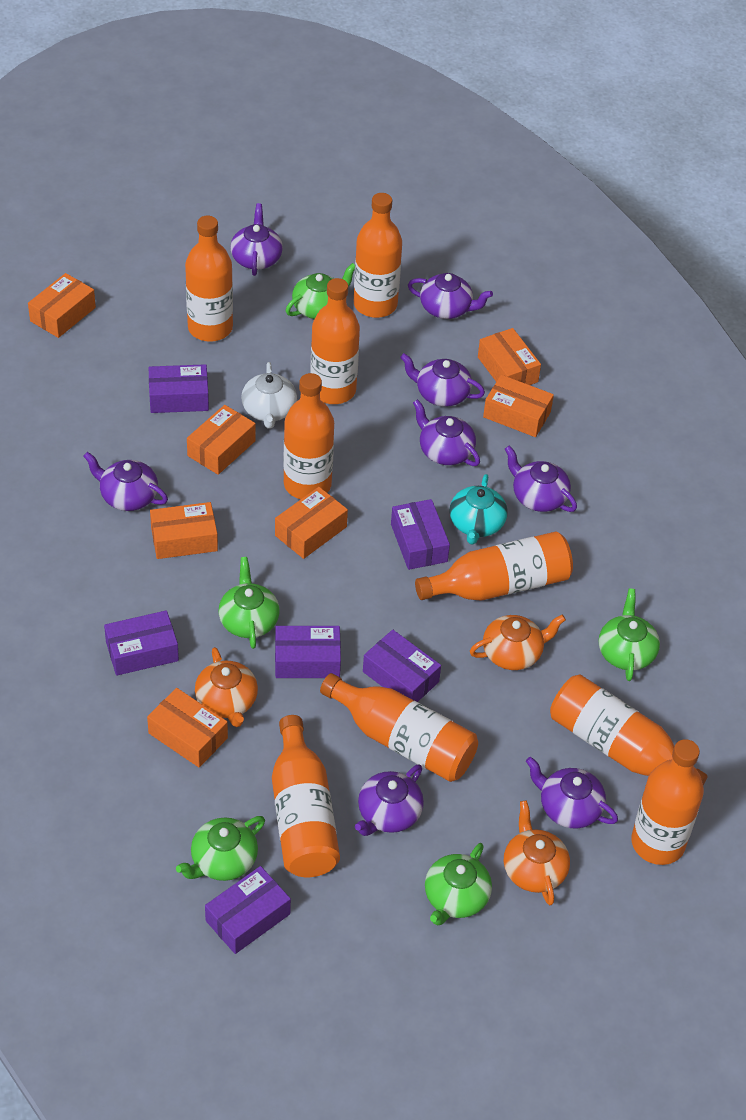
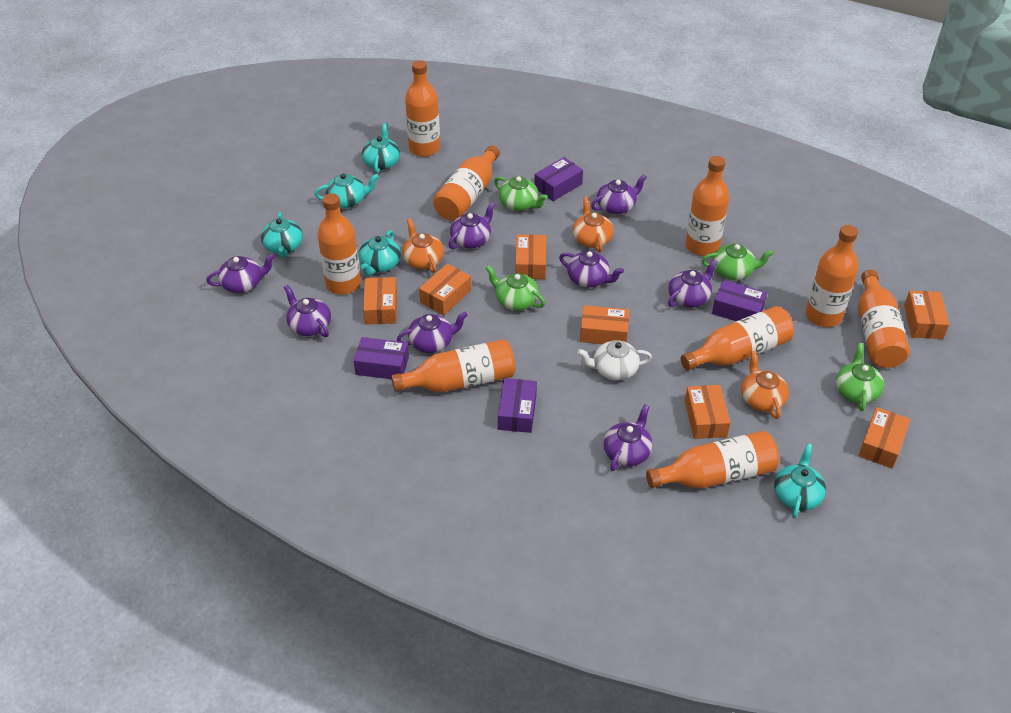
green teapot: 5 -> 4
purple box: 6 -> 4
turquoise teapot: 1 -> 5

